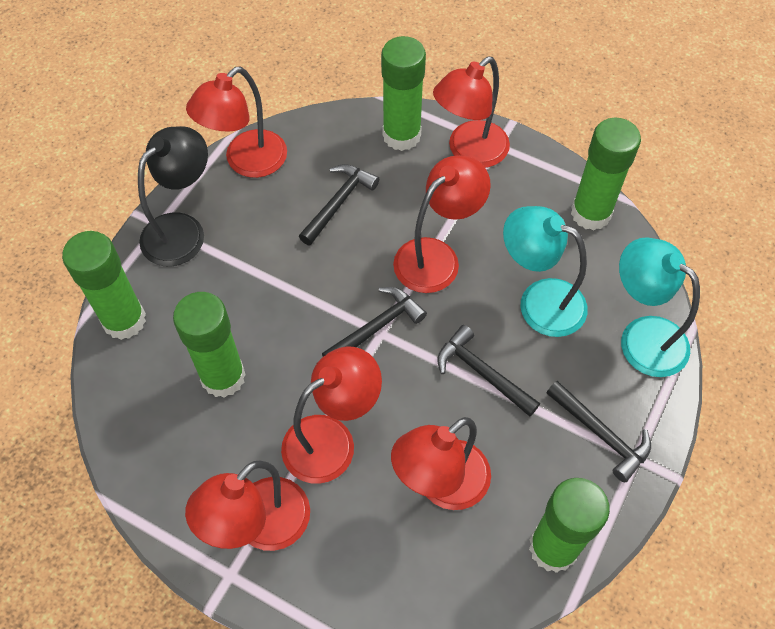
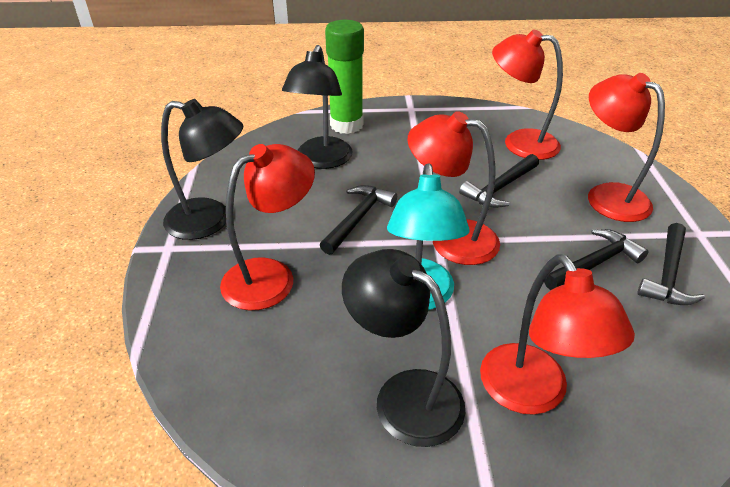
black lamp: 1 -> 3
green glue stick: 5 -> 1
red lamp: 6 -> 5
turquoise lamp: 2 -> 1

